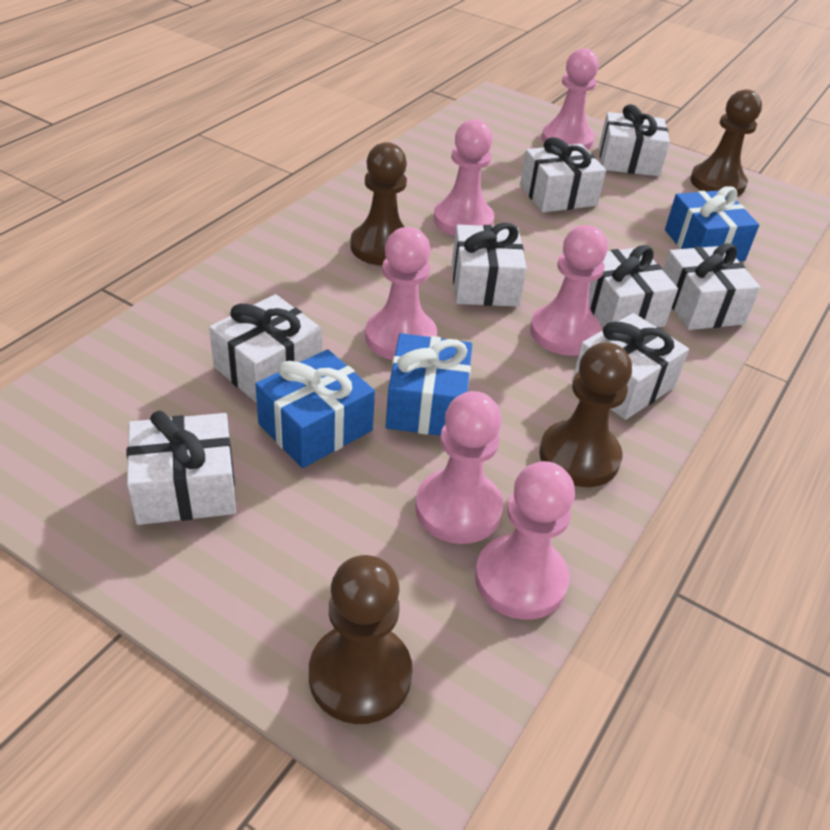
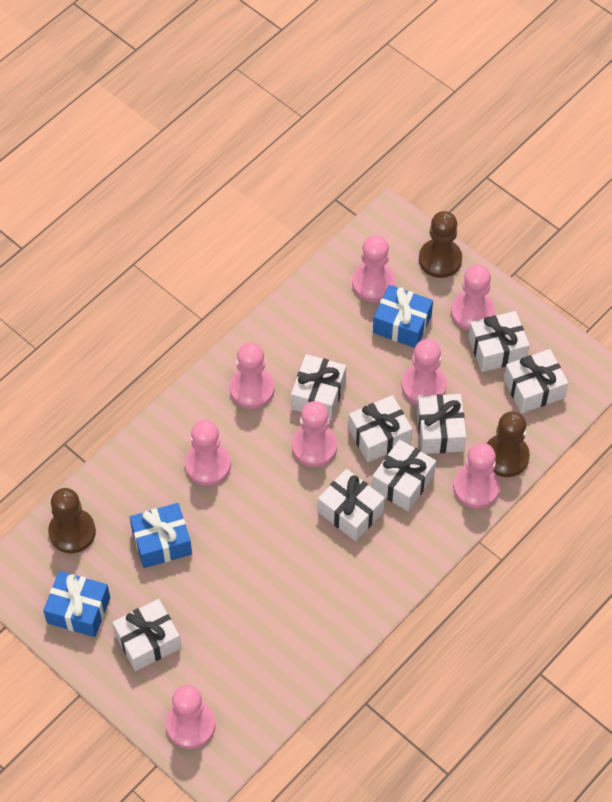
brown pawn: 4 -> 3
pink pawn: 6 -> 8

